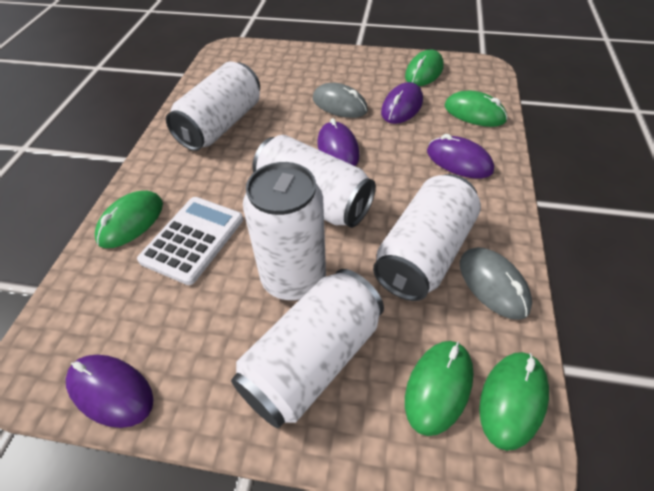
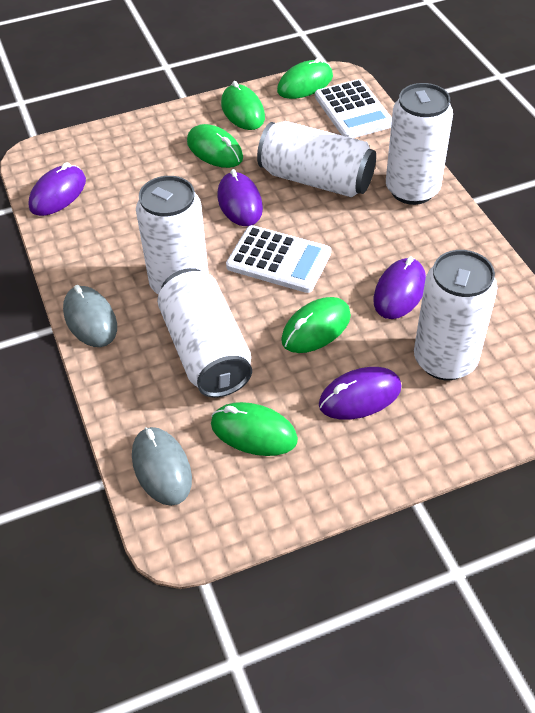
white calculator: 1 -> 2

